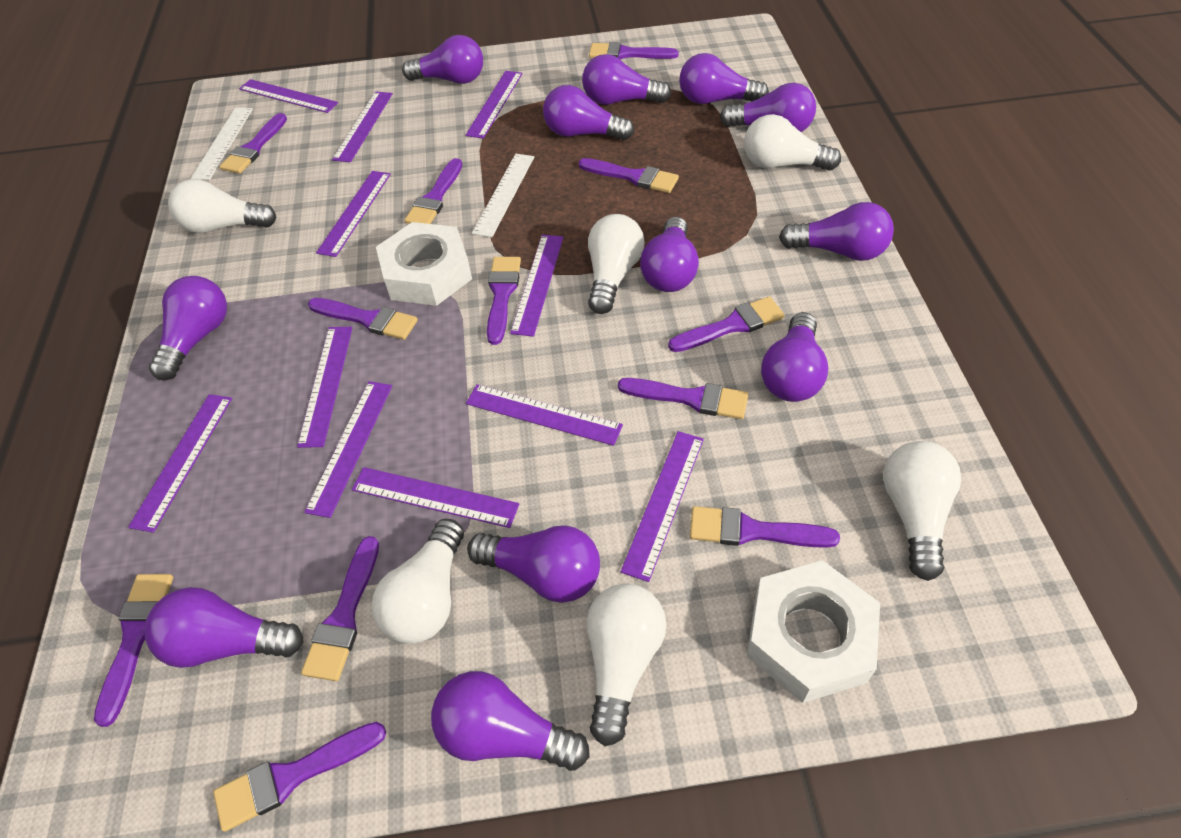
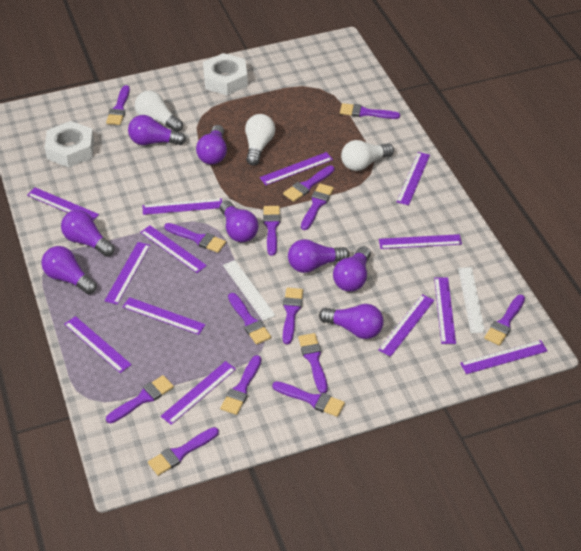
purple brush: 12 -> 14
purple light bulb: 12 -> 8
purple ruler: 11 -> 13
white light bulb: 6 -> 3

